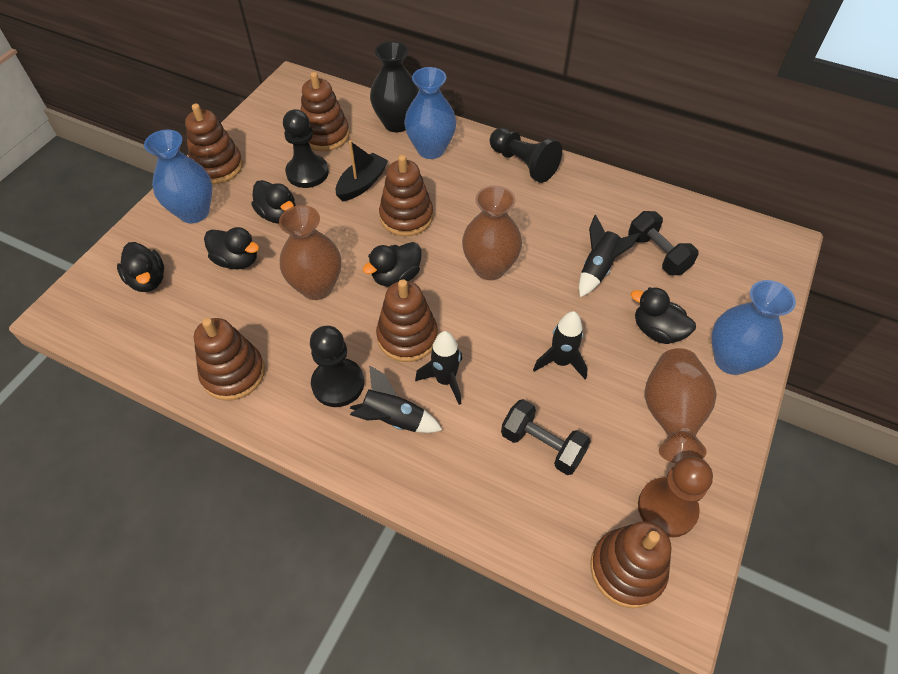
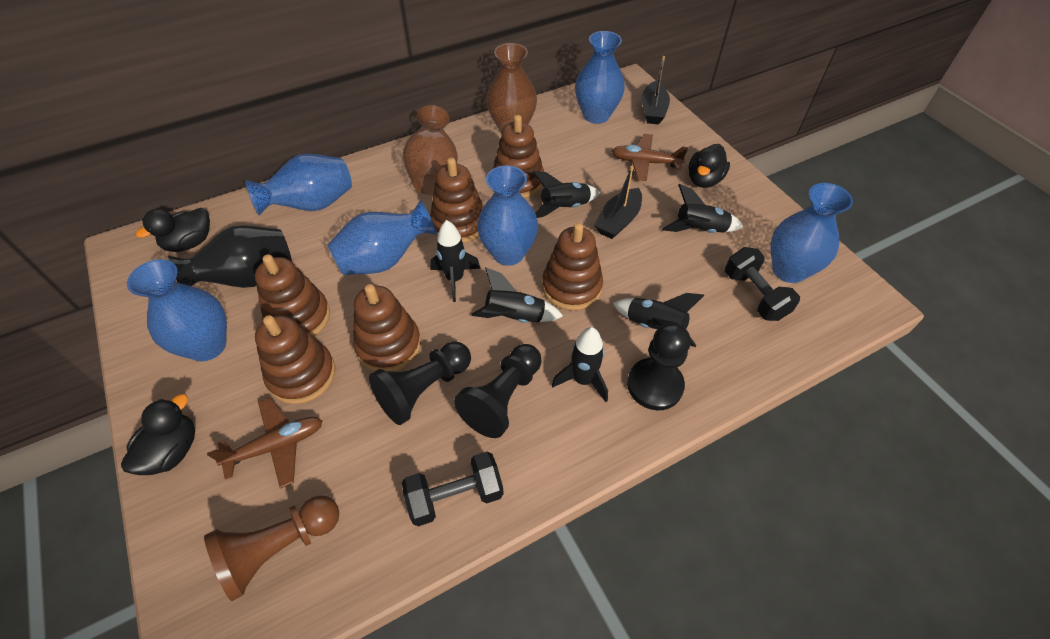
black boat: 1 -> 2
black duck: 5 -> 3
black rocket: 4 -> 6
blue vase: 3 -> 6
brown plane: 0 -> 2
brown vase: 3 -> 2

